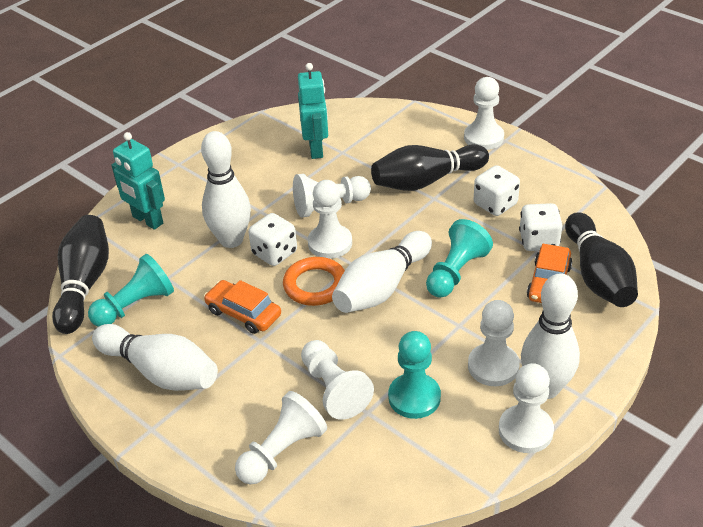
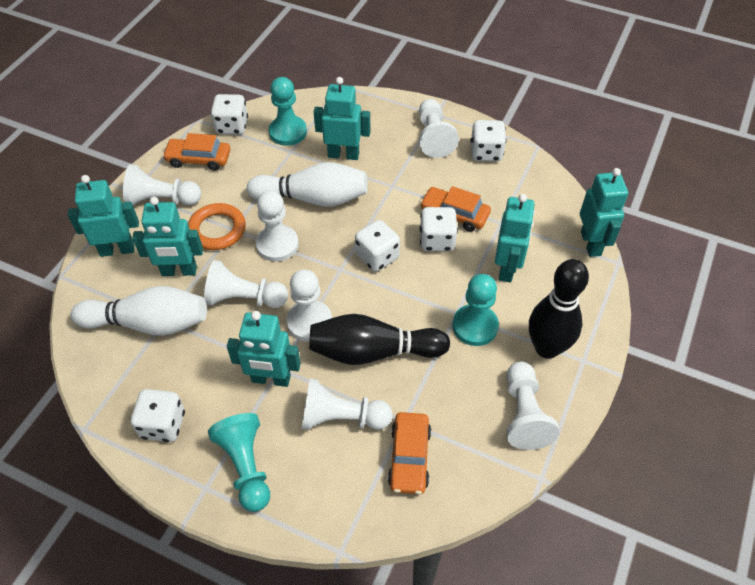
black bowling pin: 3 -> 2
orange car: 2 -> 3
turquoise robot: 2 -> 6
white bowling pin: 4 -> 2
white dice: 3 -> 5

